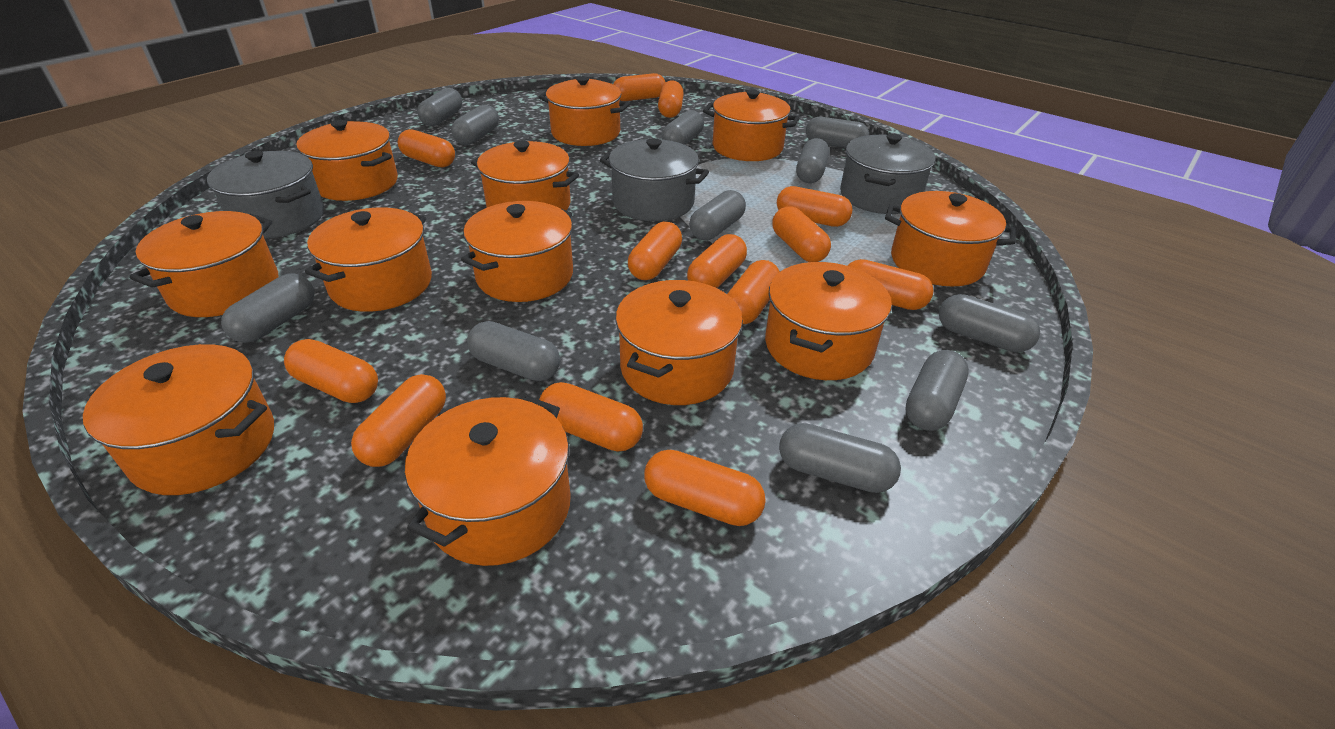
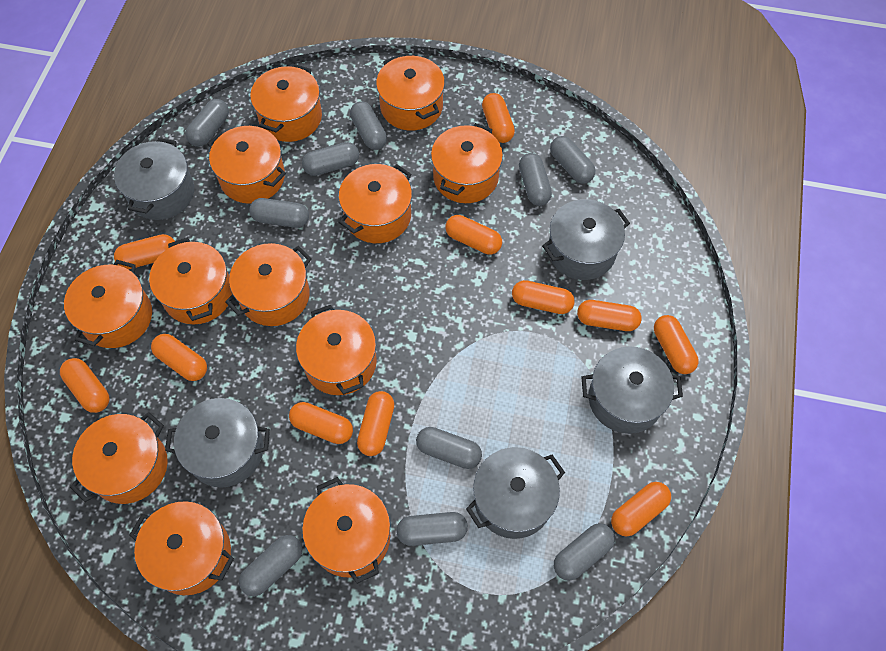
grey capsule: 11 -> 10
grey pot: 3 -> 5
orange capsule: 13 -> 11

